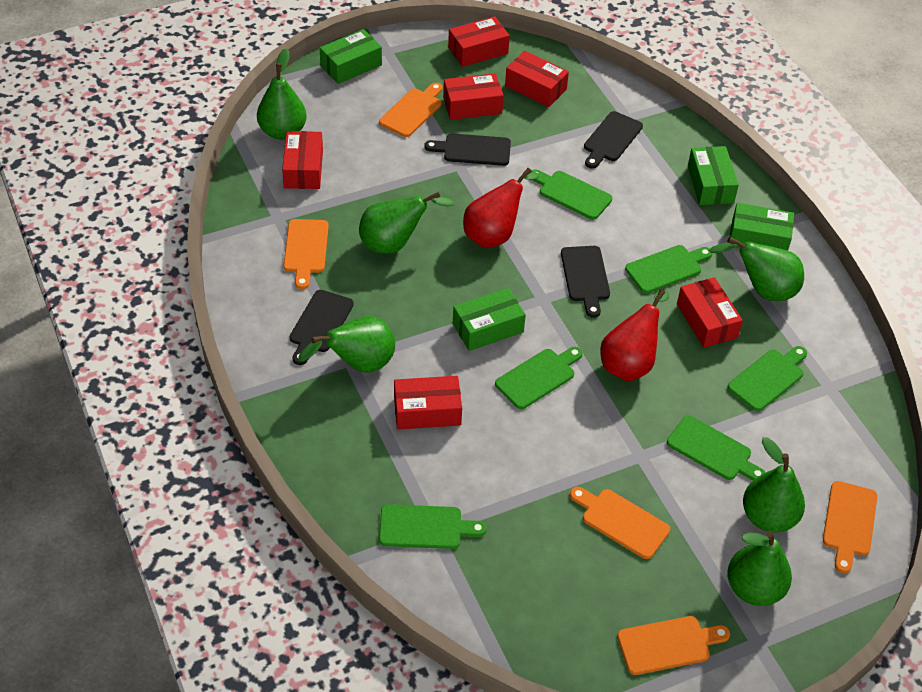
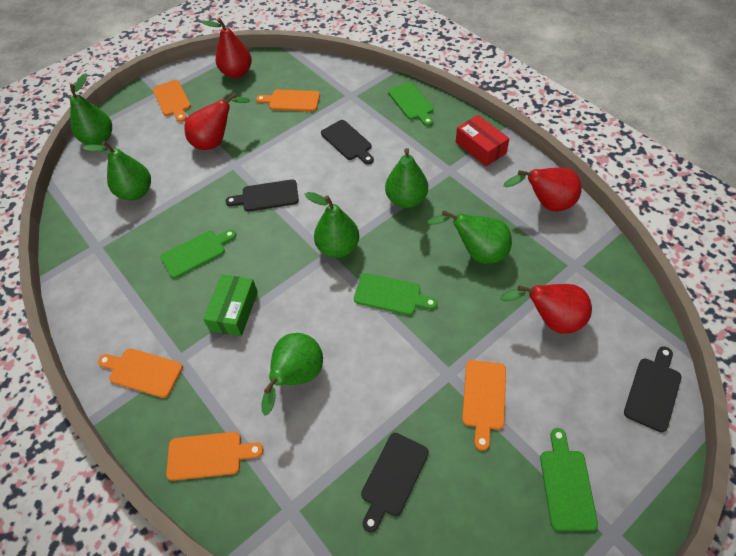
green box: 4 -> 1
green cutting board: 6 -> 4
red box: 6 -> 1
red pear: 2 -> 4

